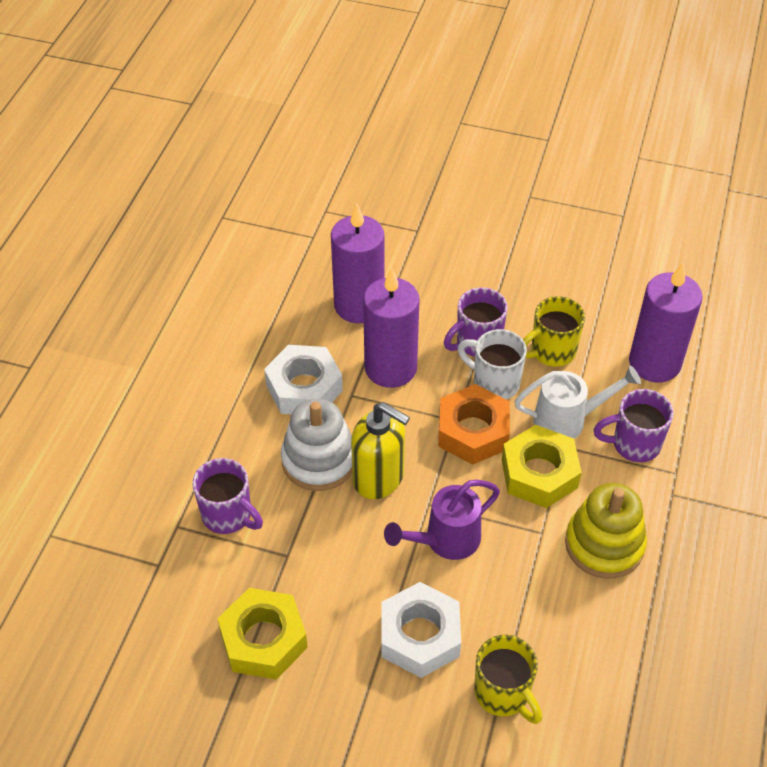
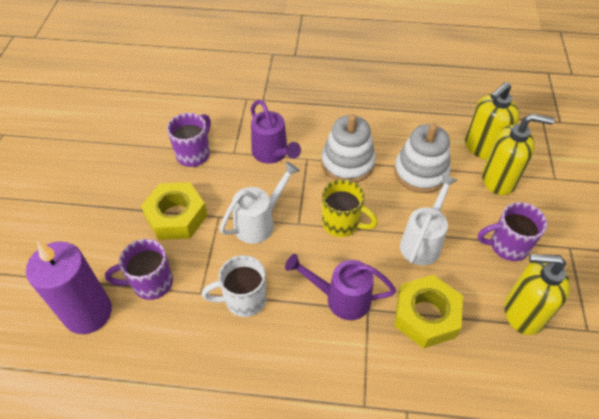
orange nut: 1 -> 0
purple candle: 3 -> 1
purple watering can: 1 -> 2
white nut: 2 -> 0
white stacking toy: 1 -> 2
white watering can: 1 -> 2
yellow mug: 2 -> 1
yellow soap dispenser: 1 -> 3
yellow stacking toy: 1 -> 0

